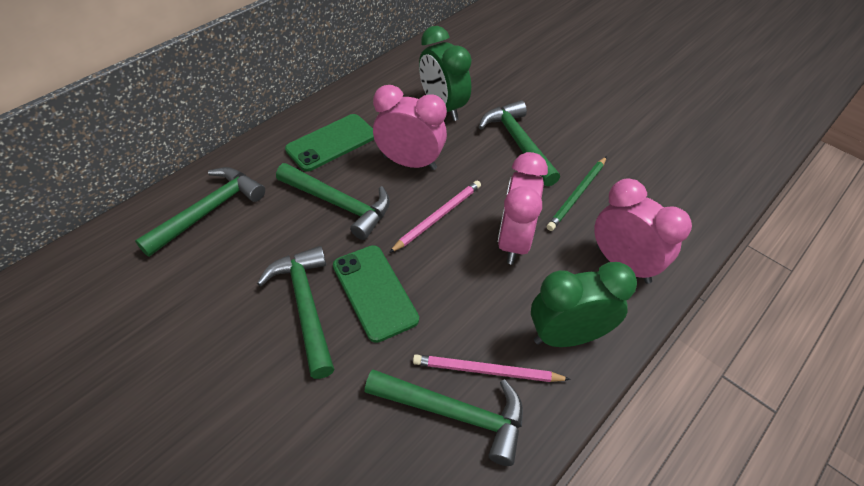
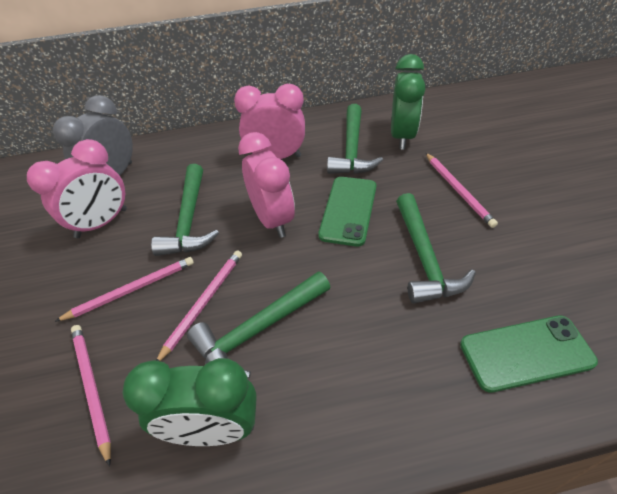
green hammer: 5 -> 4
green pencil: 1 -> 0
grey clock: 0 -> 1
pink pencil: 2 -> 4

